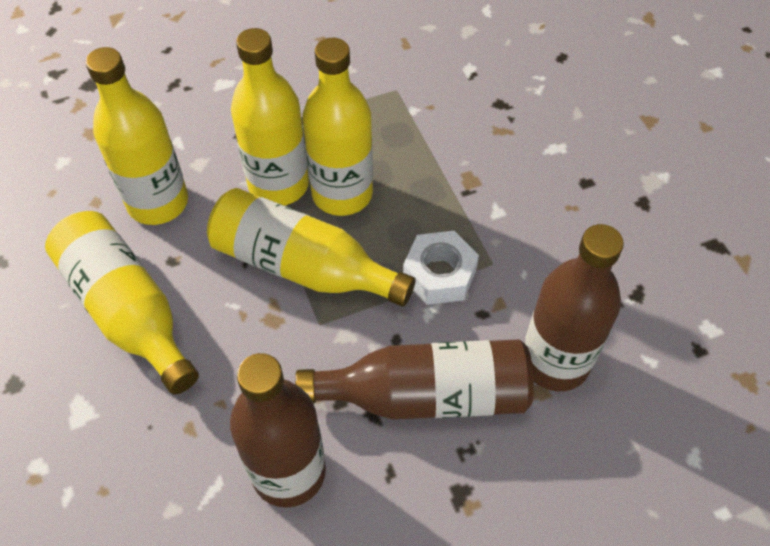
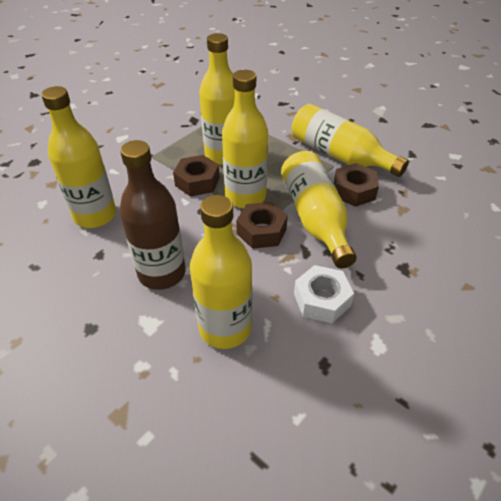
brown bottle: 3 -> 1
brown nut: 0 -> 3
yellow bottle: 5 -> 6

